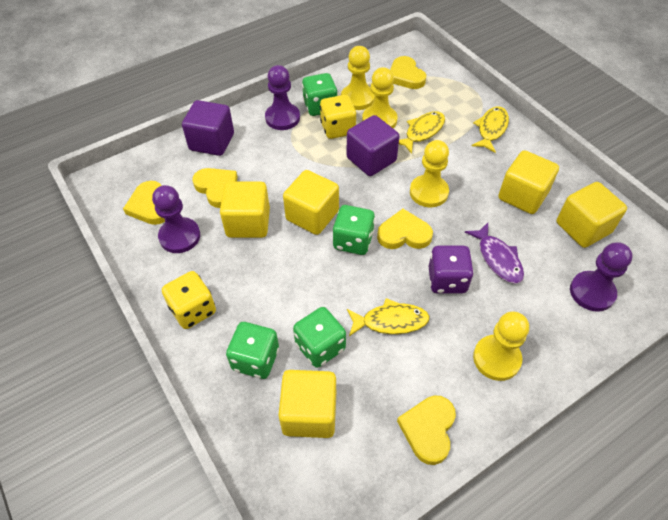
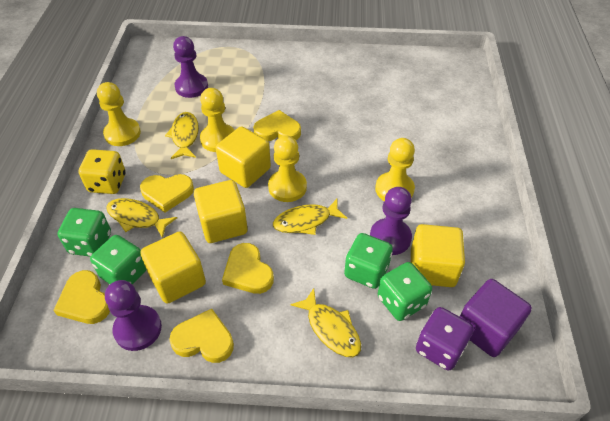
purple cube: 2 -> 1
purple fish: 1 -> 0
yellow cube: 5 -> 4
yellow dice: 2 -> 1
yellow fish: 3 -> 4

